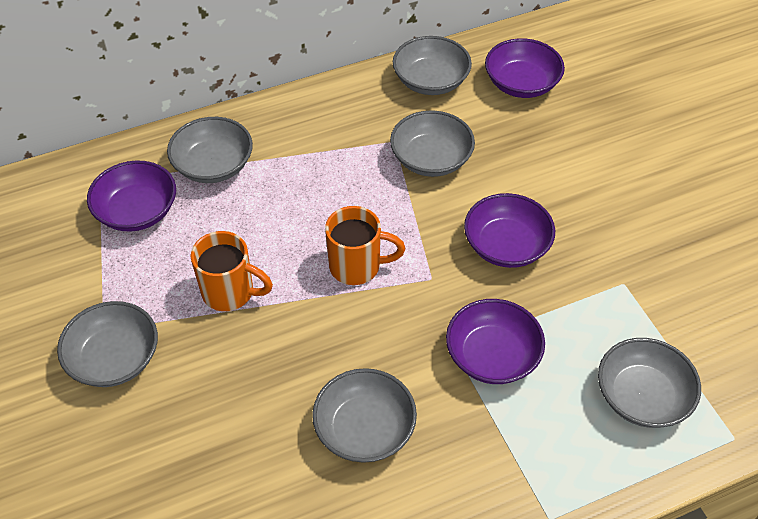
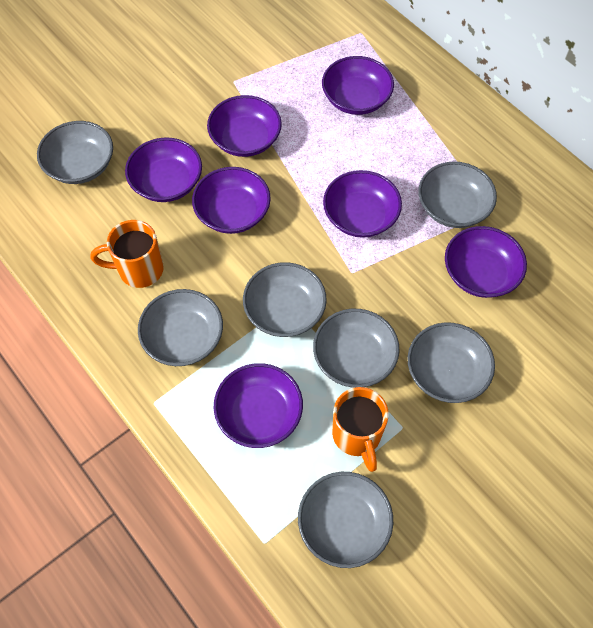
grey bowl: 6 -> 7
purple bowl: 4 -> 7

